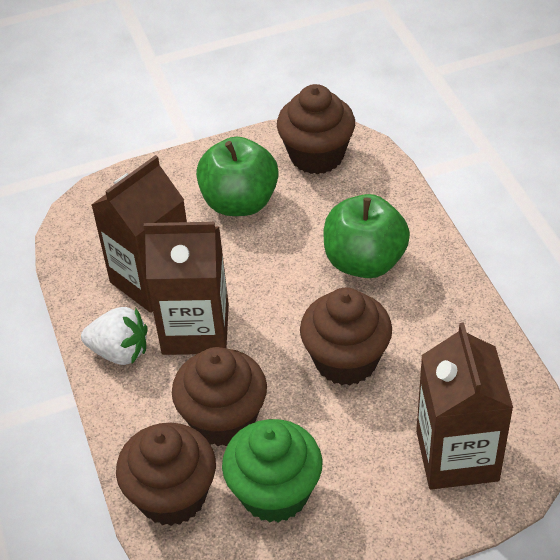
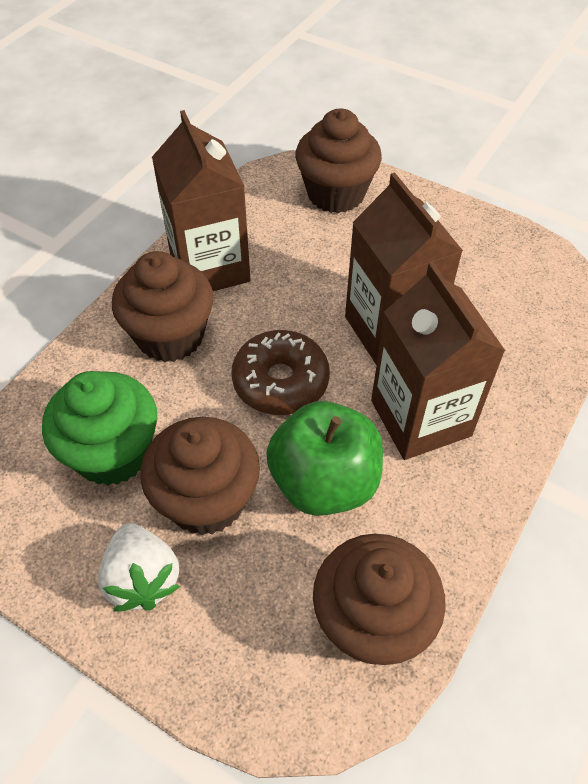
brown donut: 0 -> 1
green apple: 2 -> 1

